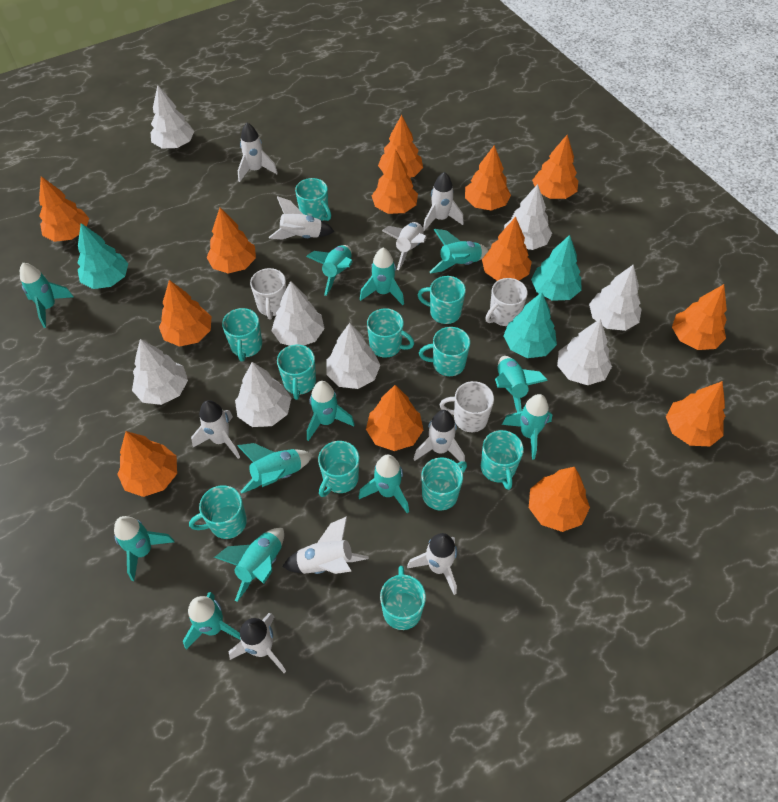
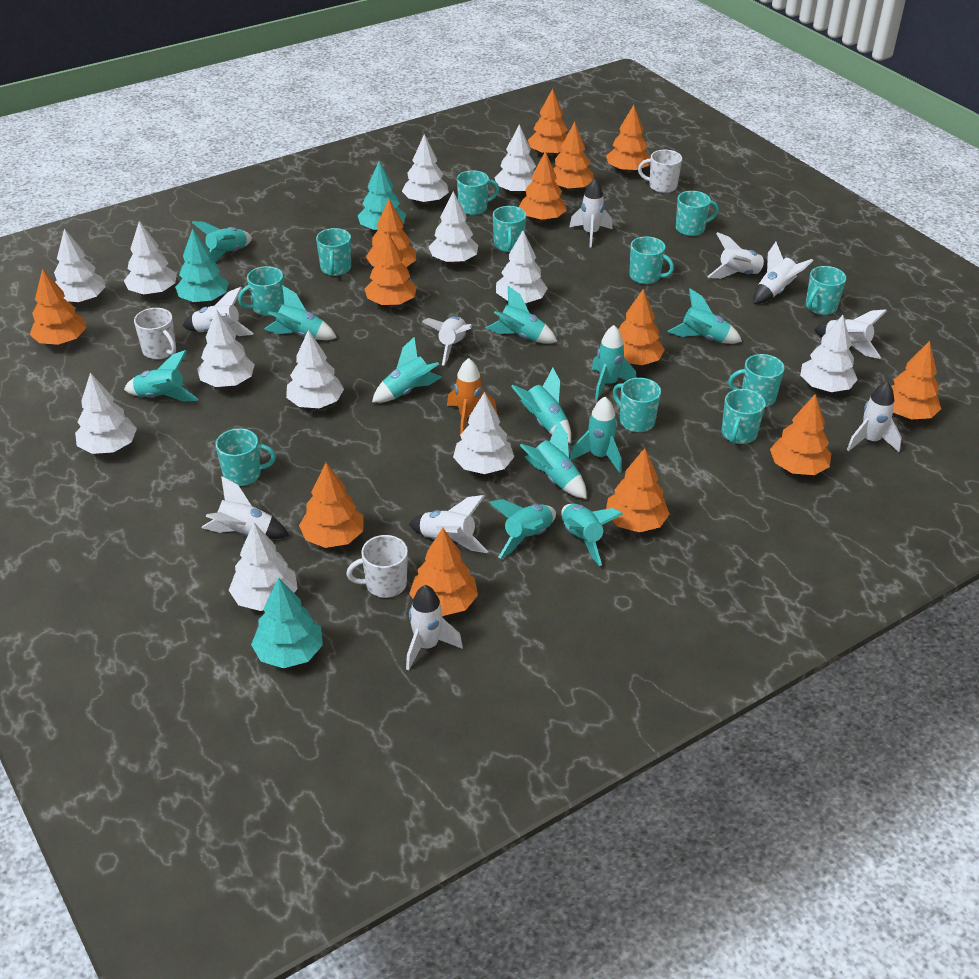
orange rocket: 0 -> 1
white rocket: 9 -> 10
white tree: 8 -> 12

